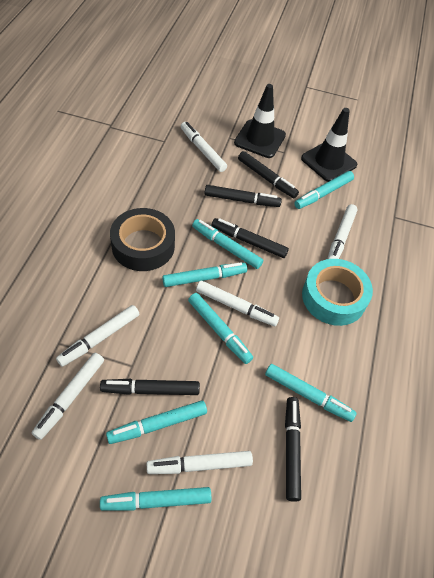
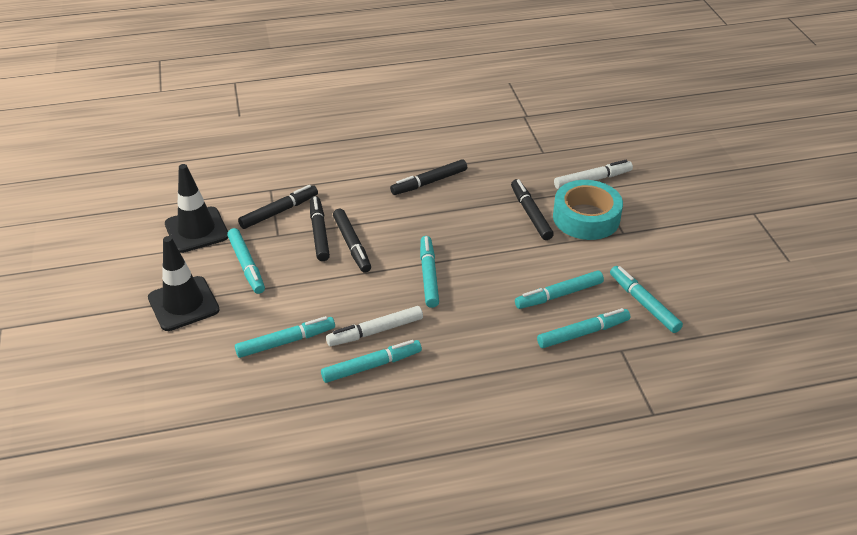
black tape: 1 -> 0
white marker: 6 -> 2

